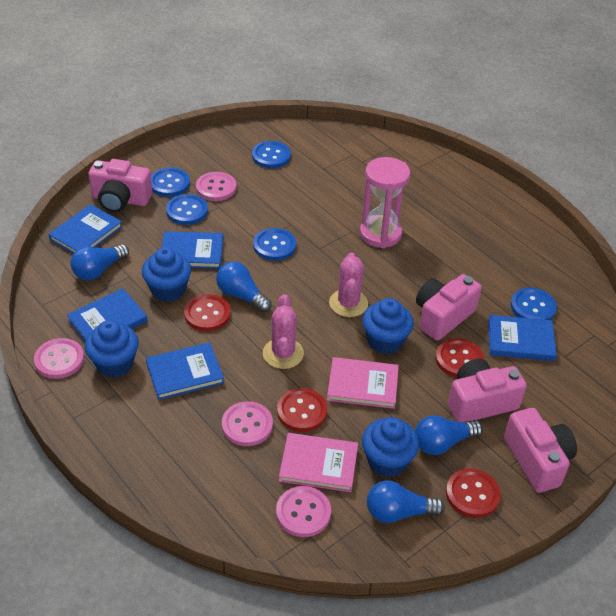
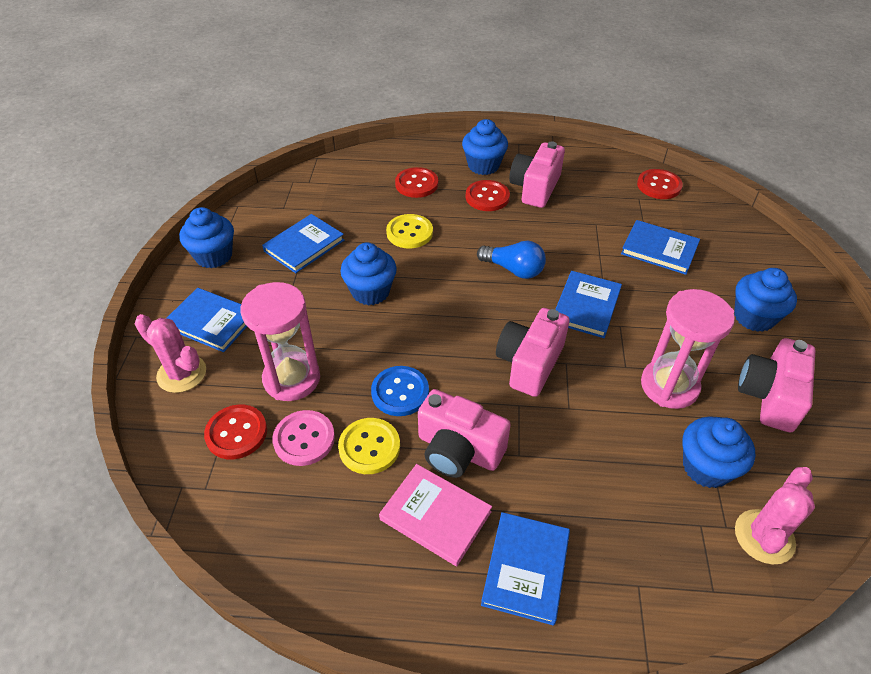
blue button: 5 -> 1
blue cupcake: 4 -> 5
blue light bulb: 4 -> 1
pink book: 2 -> 1
pink button: 4 -> 1
pink hourglass: 1 -> 2
yellow button: 0 -> 2

